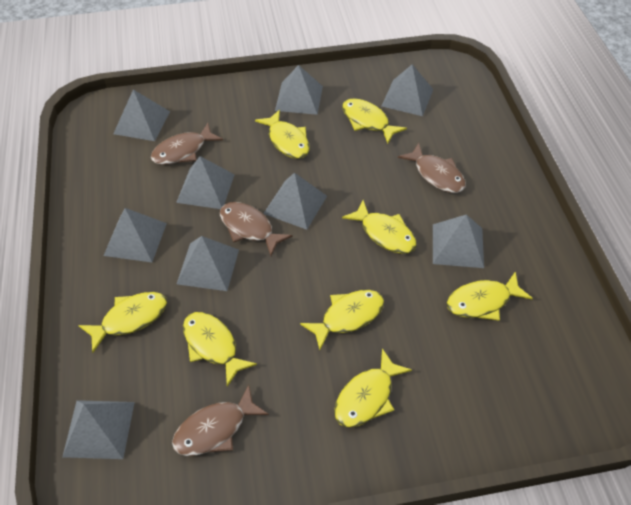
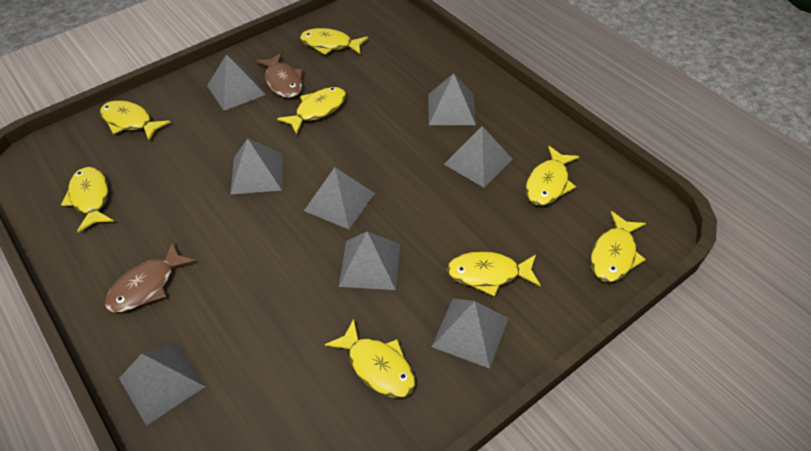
brown fish: 4 -> 2
grey pyramid: 9 -> 8

